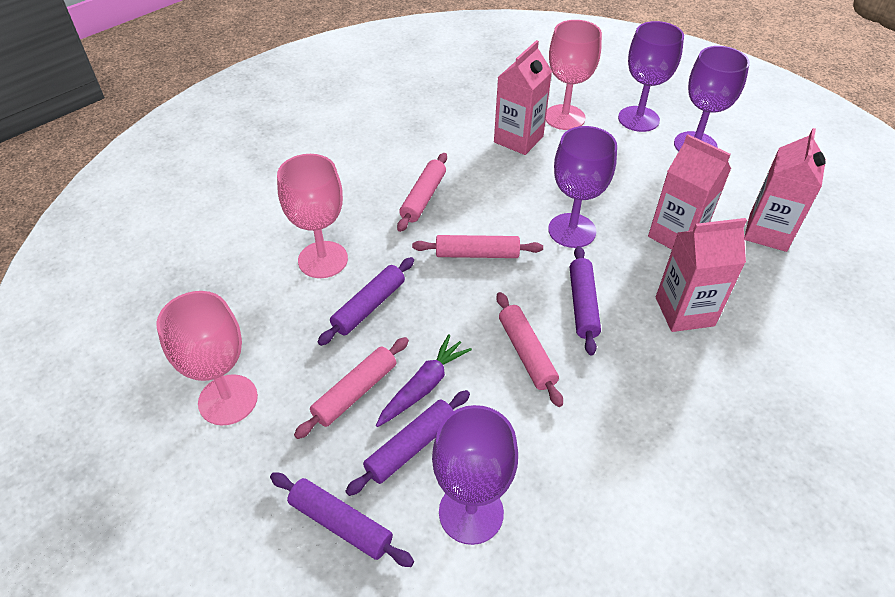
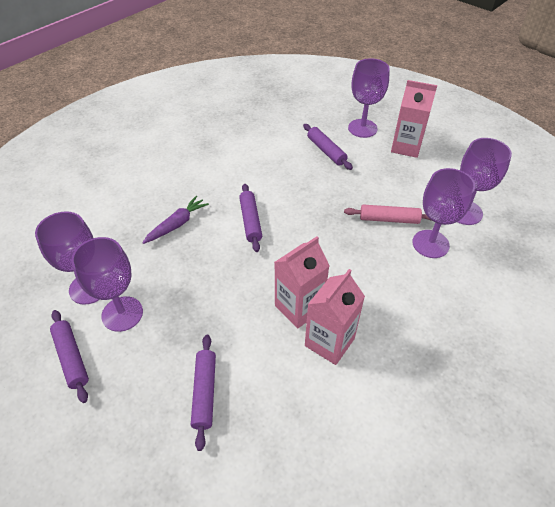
pink carton: 4 -> 3
pink goblet: 3 -> 0
pink rolling pin: 4 -> 1
purple goblet: 4 -> 5

